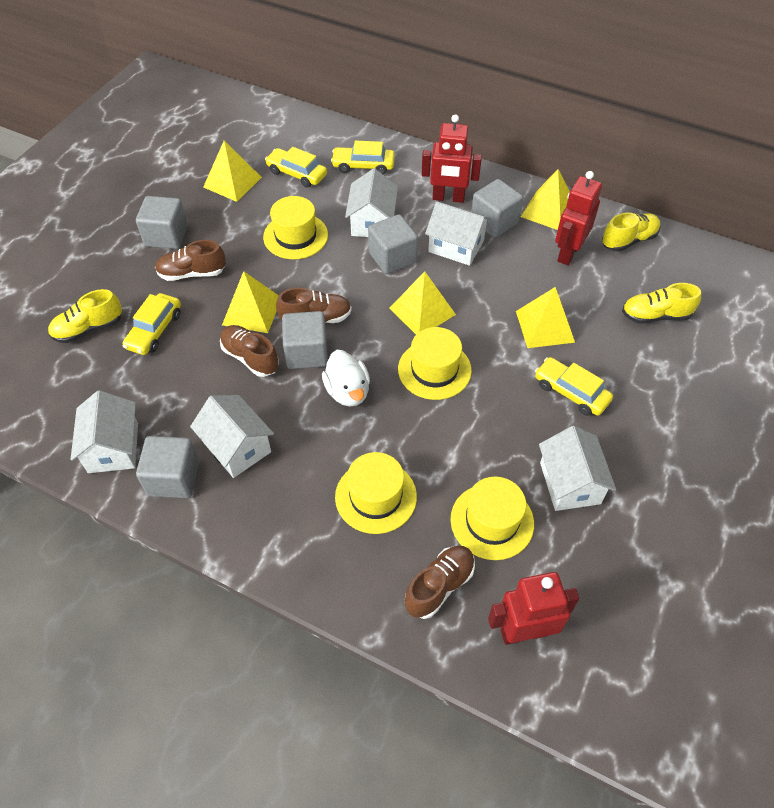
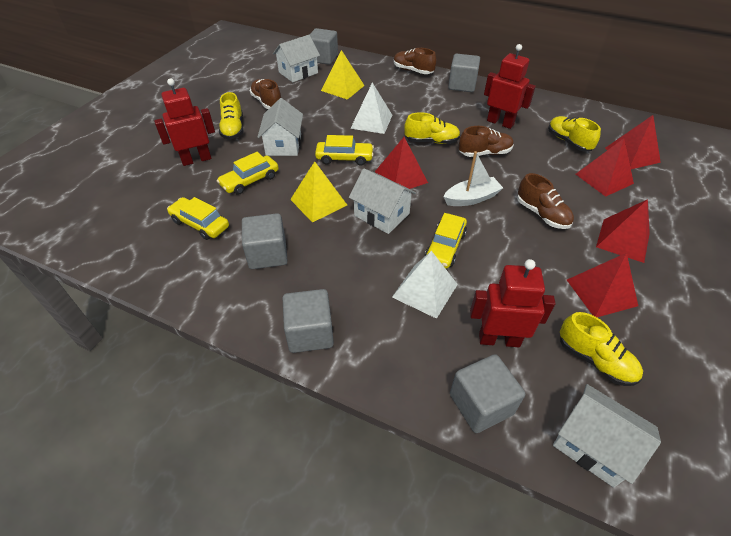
red pyramid: 0 -> 5
white boat: 0 -> 1
white duck: 1 -> 0
white house: 5 -> 4
white pyramid: 0 -> 2
yellow hat: 4 -> 0
yellow pyramid: 5 -> 2
yellow shoe: 3 -> 4

